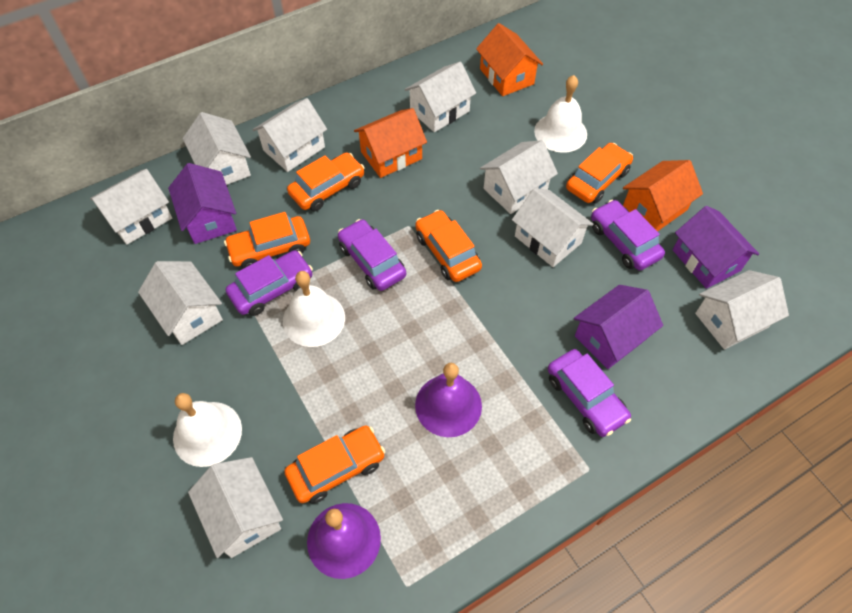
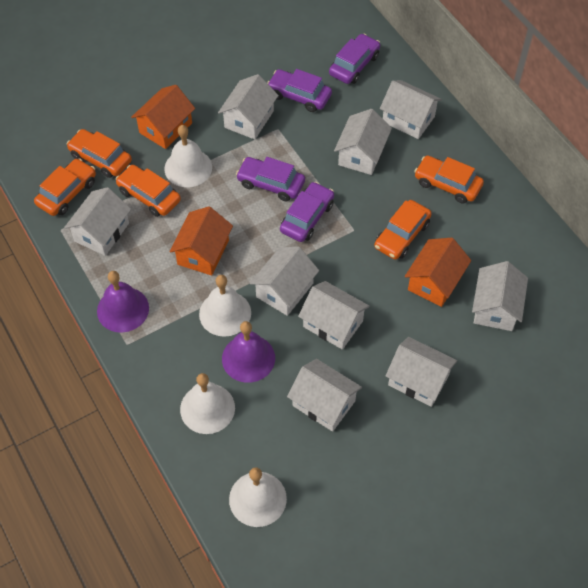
purple house: 3 -> 0
white bell: 3 -> 4

